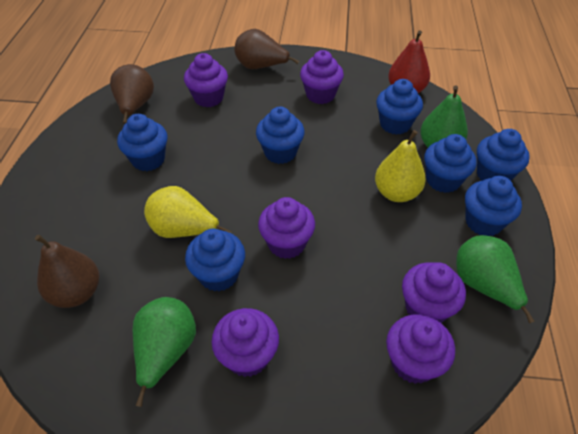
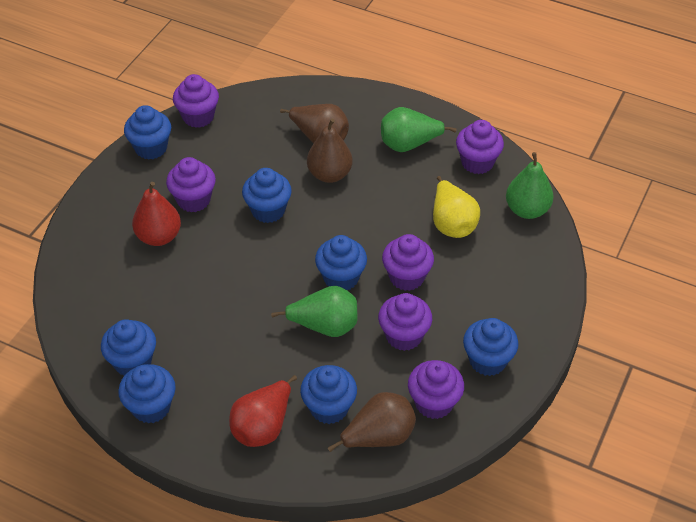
red pear: 1 -> 2
yellow pear: 2 -> 1

